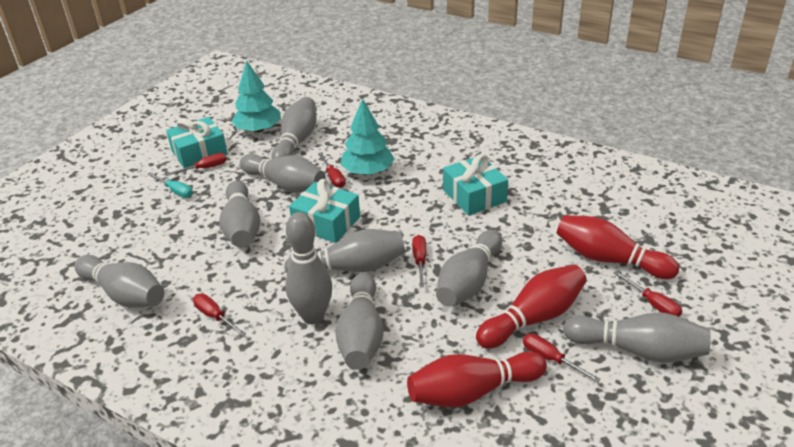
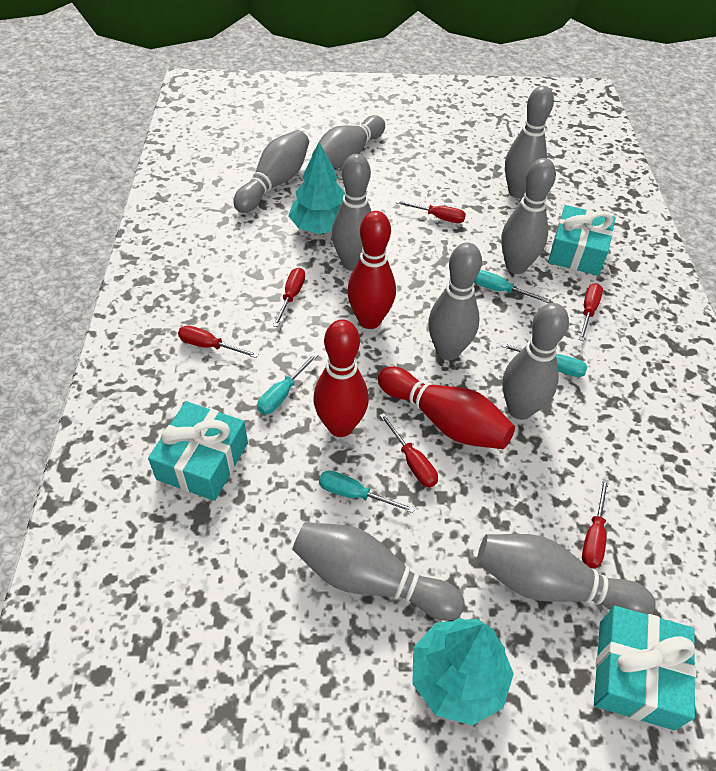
turquoise screwdriver: 1 -> 4

